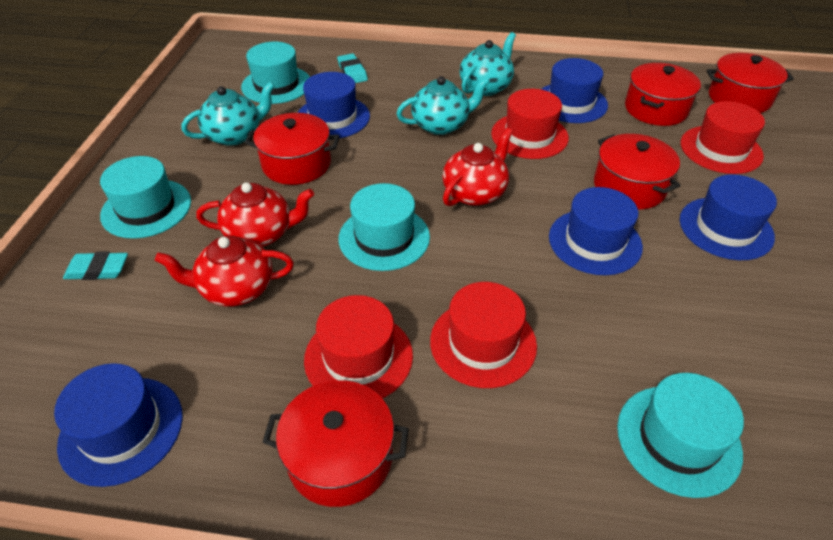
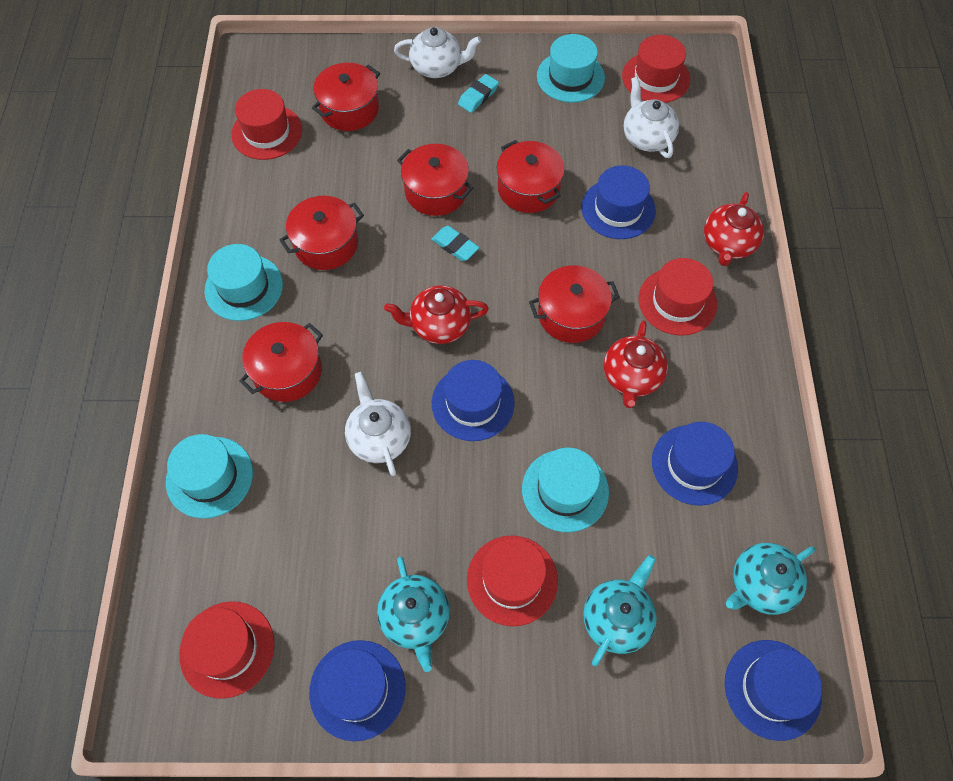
red hat: 4 -> 5
red pot: 5 -> 6
white teapot: 0 -> 3

